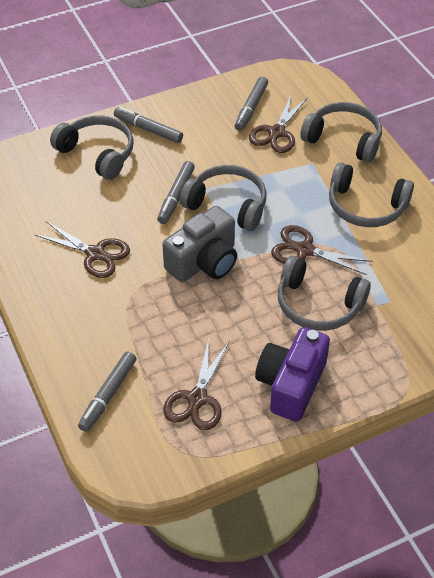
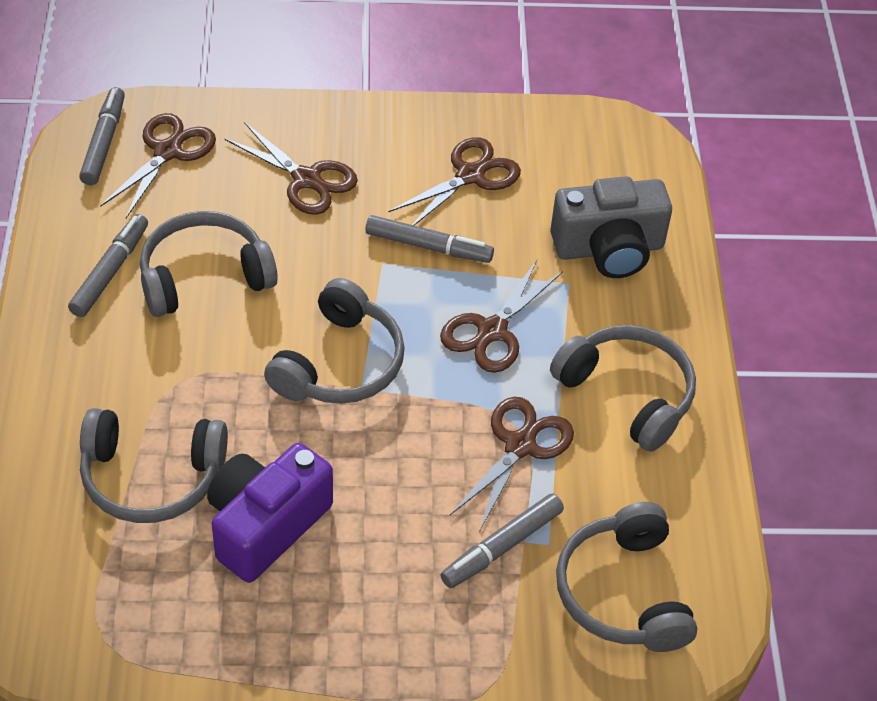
brown scissors: 4 -> 5

